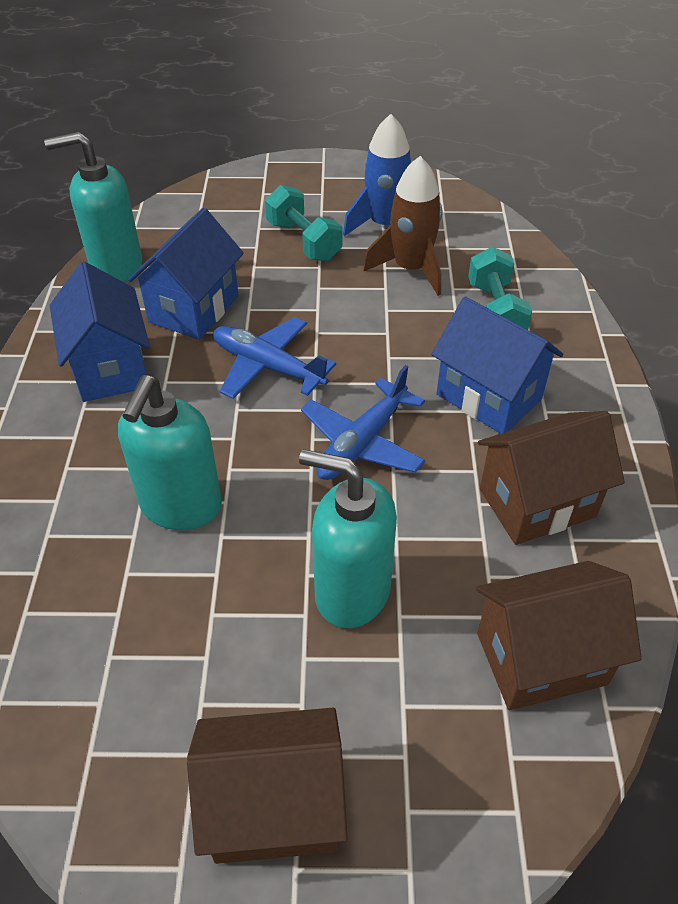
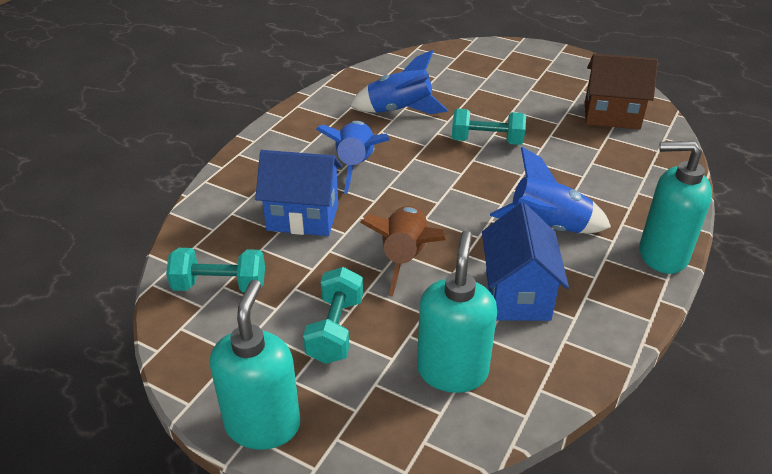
blue house: 3 -> 2
blue plane: 2 -> 0
blue rocket: 1 -> 3
brown house: 3 -> 1
turquoise dumbbell: 2 -> 3

